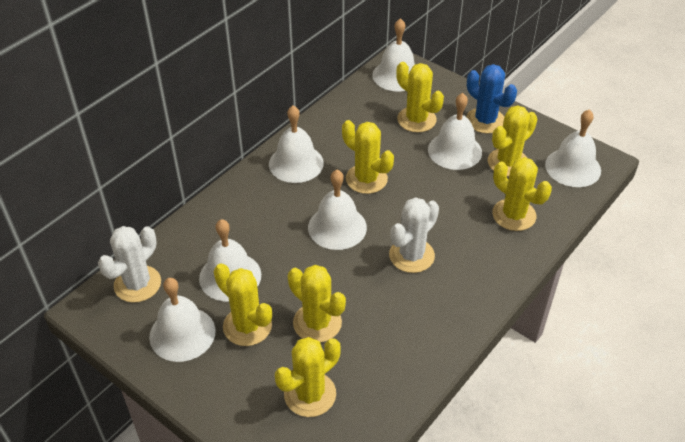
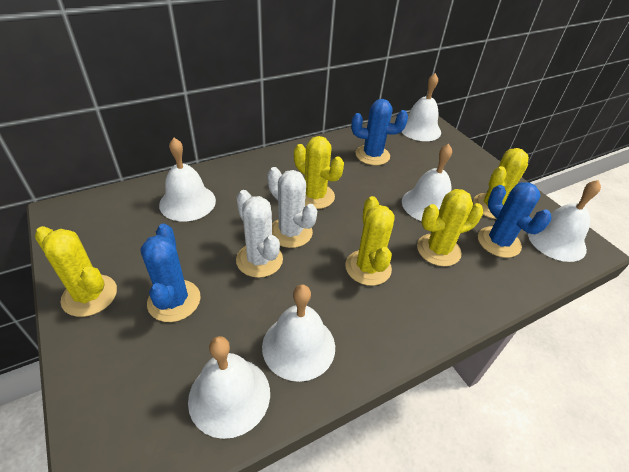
blue cactus: 1 -> 3
white bell: 7 -> 6
yellow cactus: 7 -> 5

